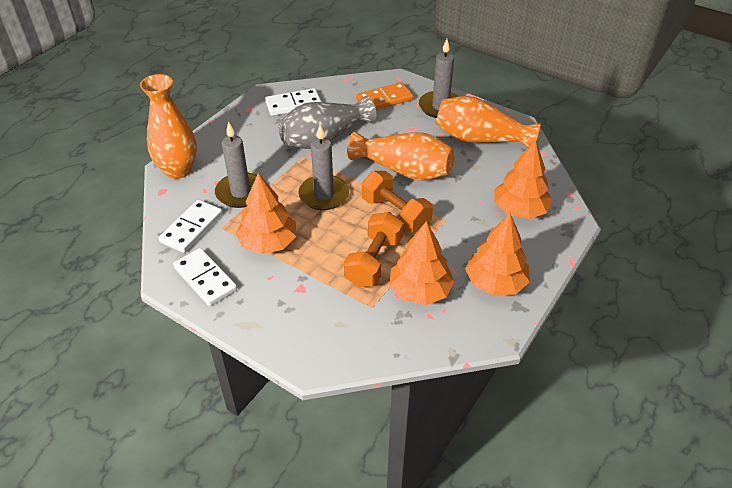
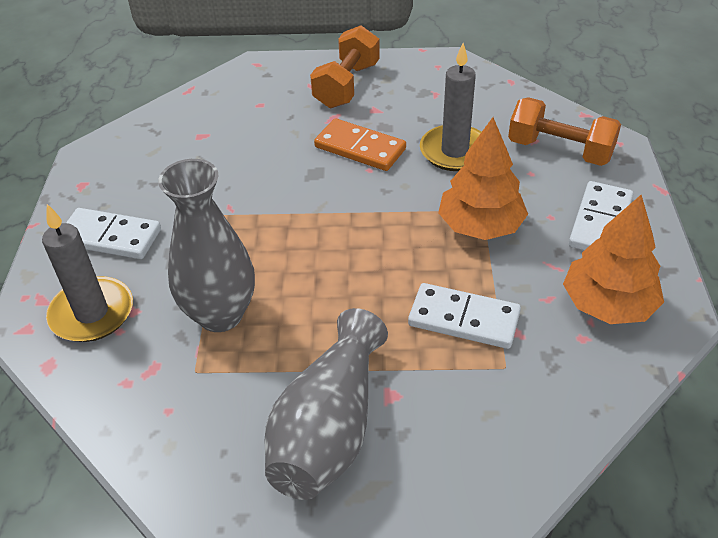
grey candle: 3 -> 2
grey vase: 1 -> 2
orange tree: 4 -> 2
orange vase: 3 -> 0

